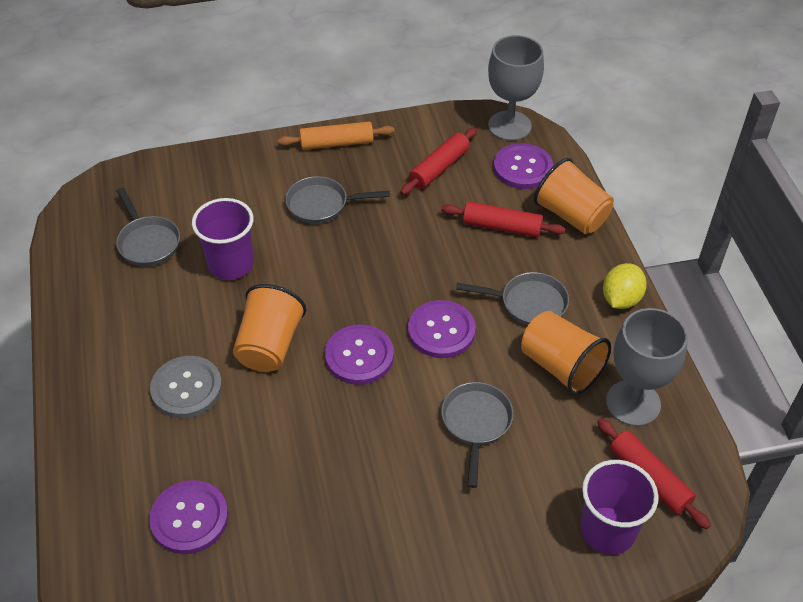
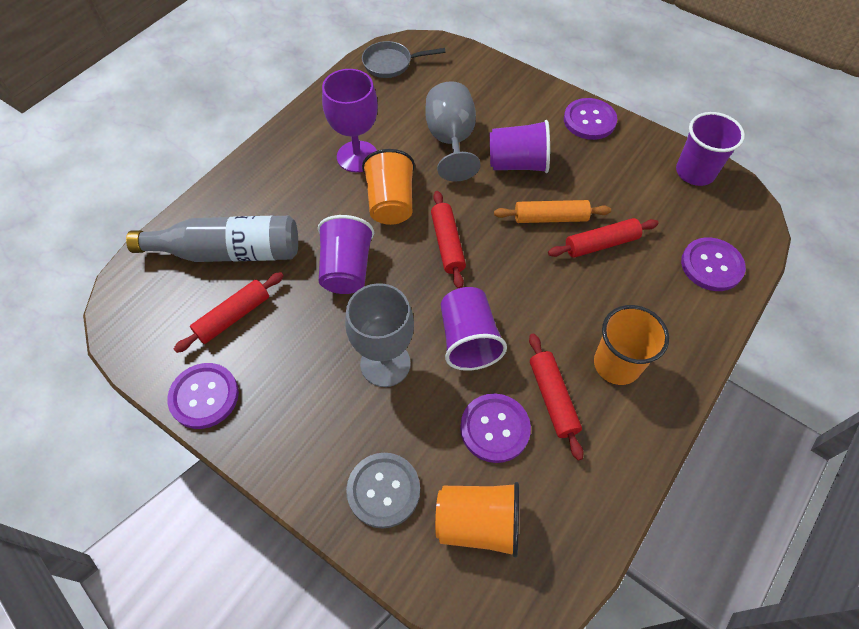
grey bottle: 0 -> 1
grey pan: 4 -> 1
purple cup: 2 -> 4
purple goblet: 0 -> 1
red rolling pin: 3 -> 4
yellow lemon: 1 -> 0

